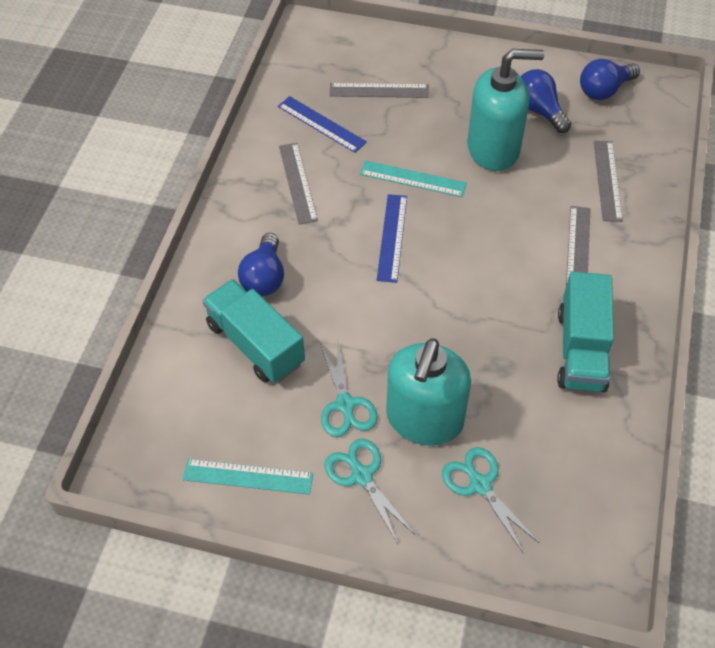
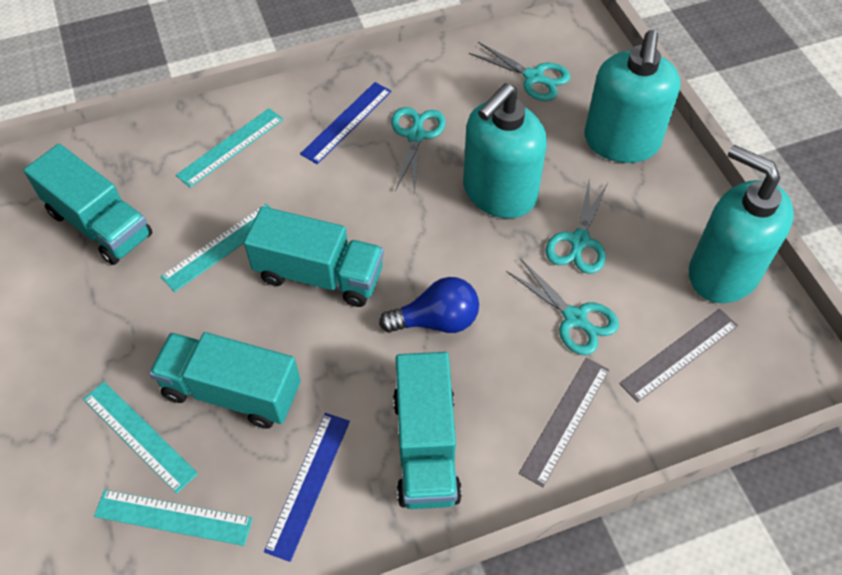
blue light bulb: 3 -> 1
grey ruler: 4 -> 2
turquoise ruler: 2 -> 4
turquoise scissors: 3 -> 4
turquoise soap dispenser: 2 -> 3
turquoise truck: 2 -> 4

